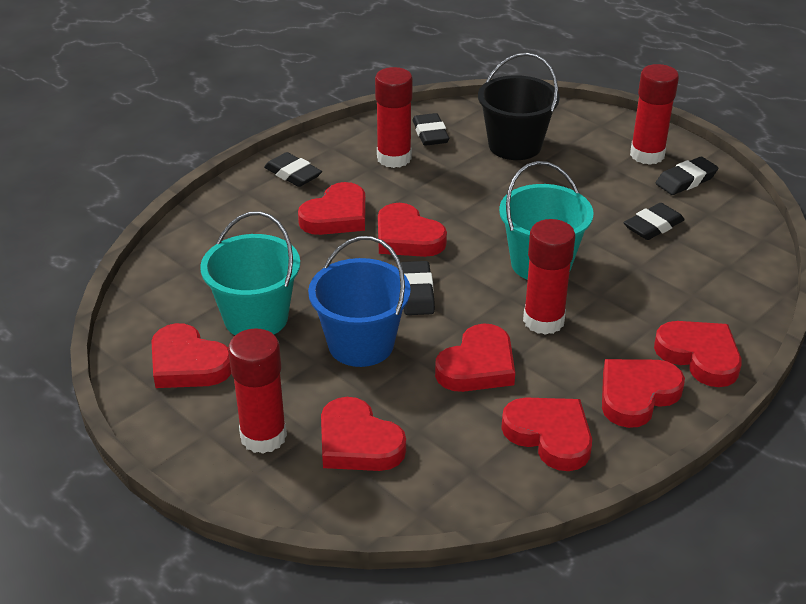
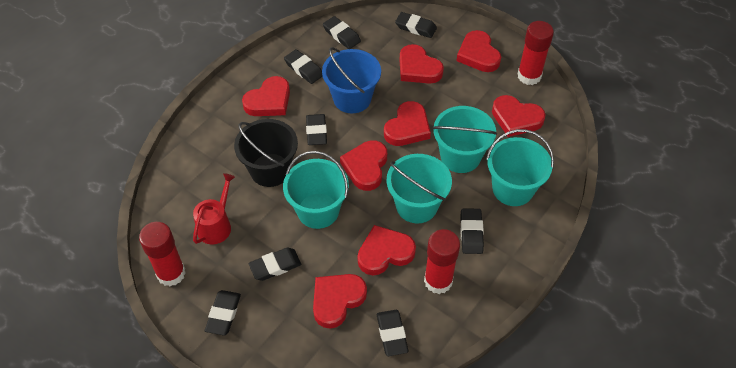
black eraser: 5 -> 8
red glue stick: 4 -> 3
red watering can: 0 -> 1
turquoise bucket: 2 -> 4

